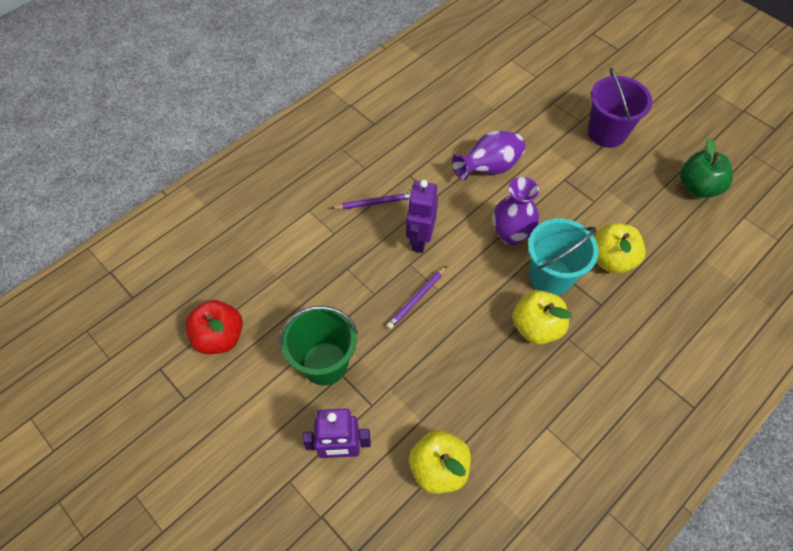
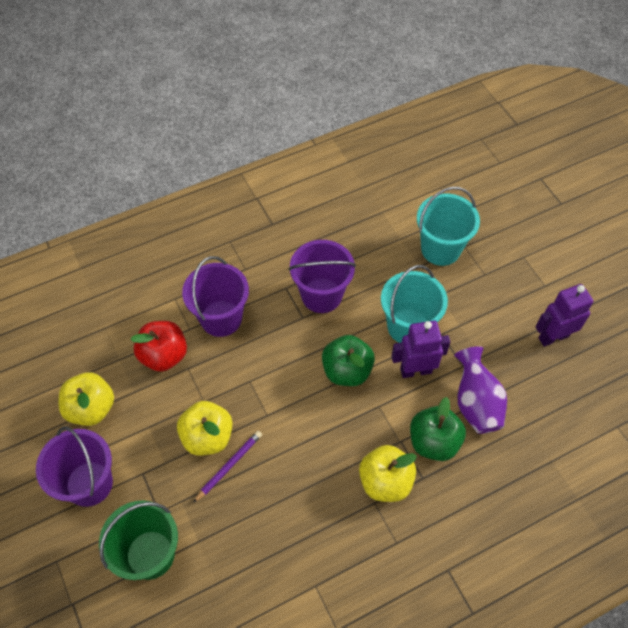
green apple: 1 -> 2
purple bucket: 1 -> 3
purple pencil: 2 -> 1
purple vase: 2 -> 1
turquoise bucket: 1 -> 2

